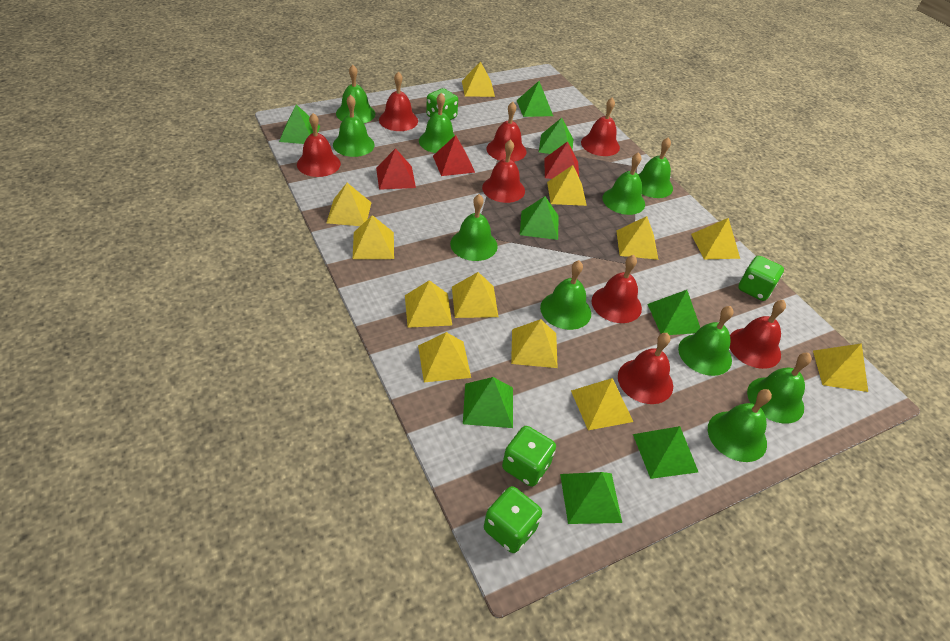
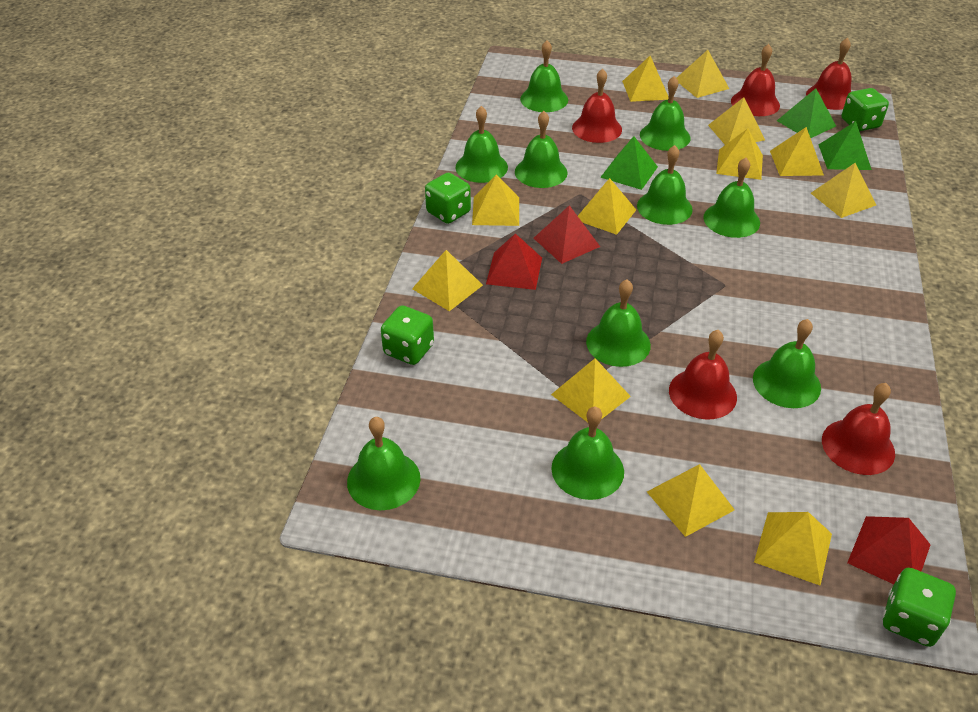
green pyramid: 8 -> 3
red bell: 8 -> 5

